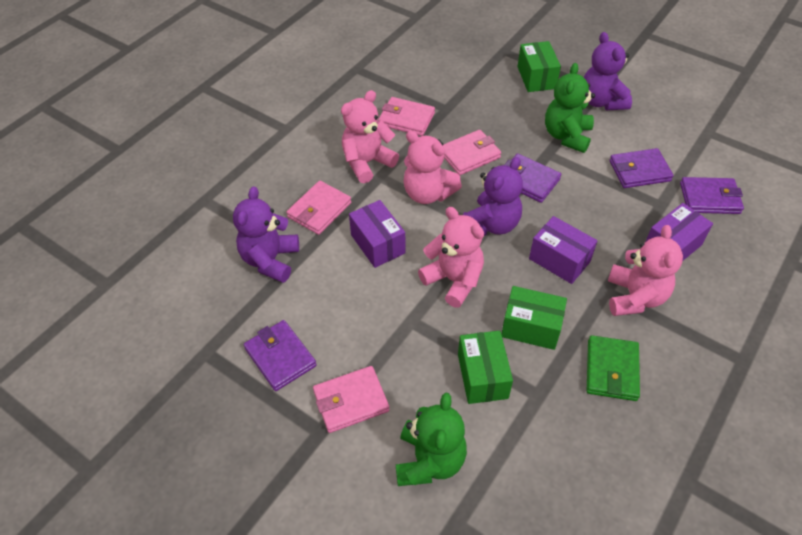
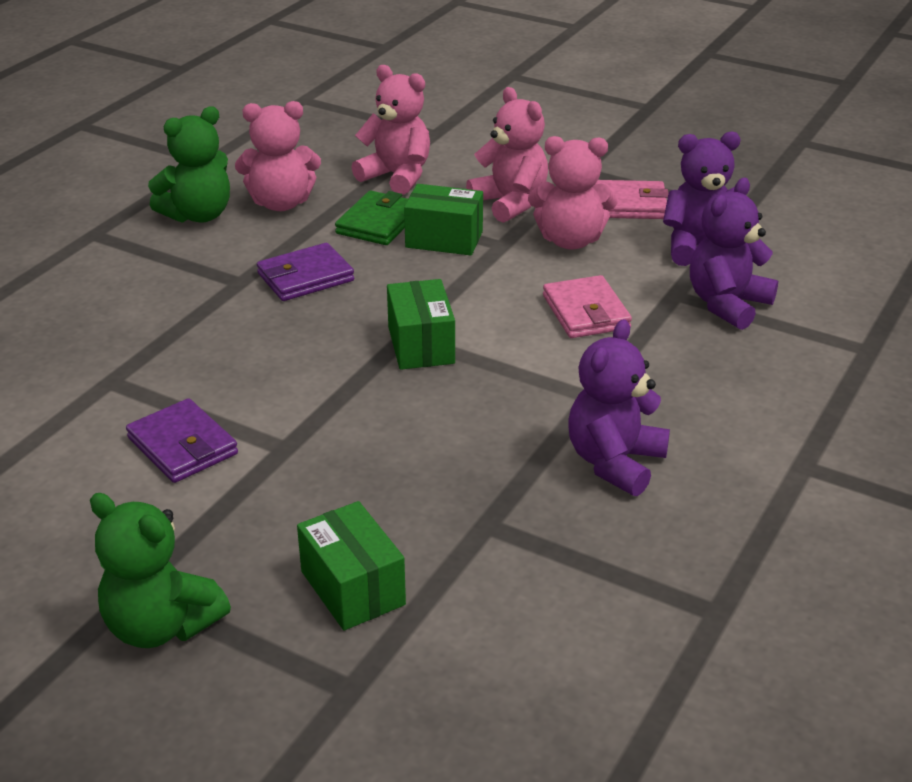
pink wallet: 4 -> 2
purple box: 3 -> 0
purple wallet: 4 -> 2

